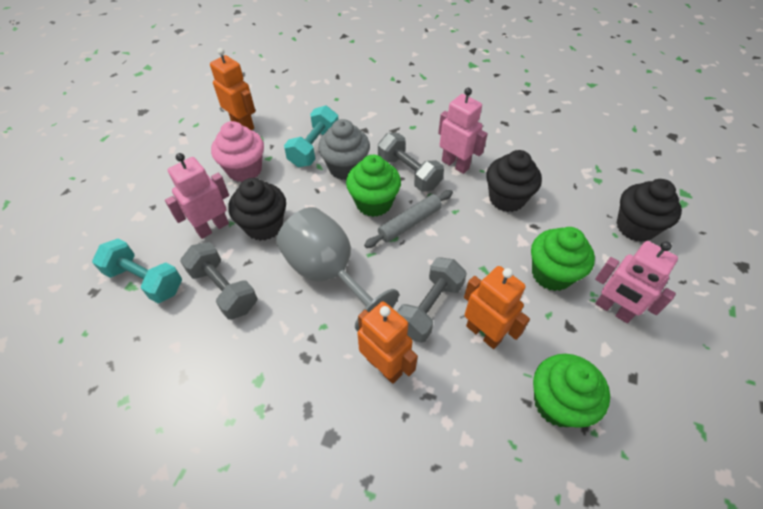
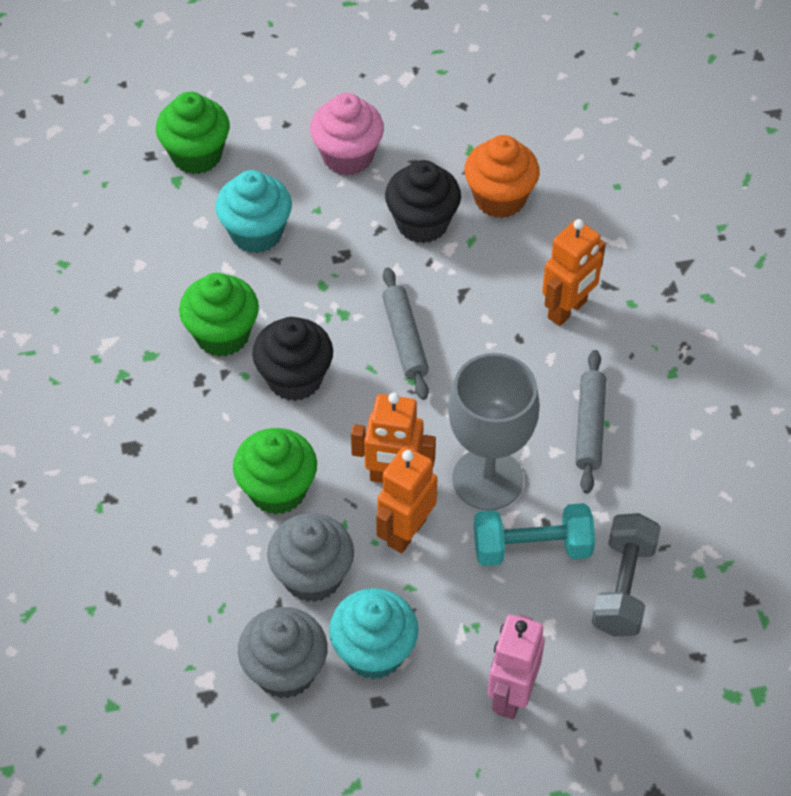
black cupcake: 3 -> 2
grey cupcake: 1 -> 2
grey dumbbell: 3 -> 1
grey rolling pin: 1 -> 2
orange cupcake: 0 -> 1
pink robot: 3 -> 1
turquoise cupcake: 0 -> 2
turquoise dumbbell: 2 -> 1

